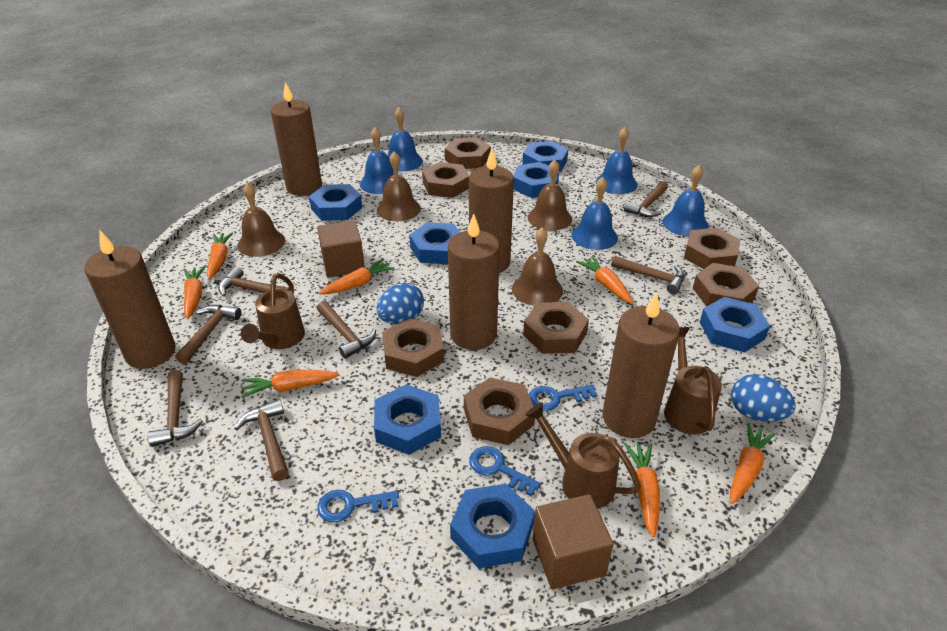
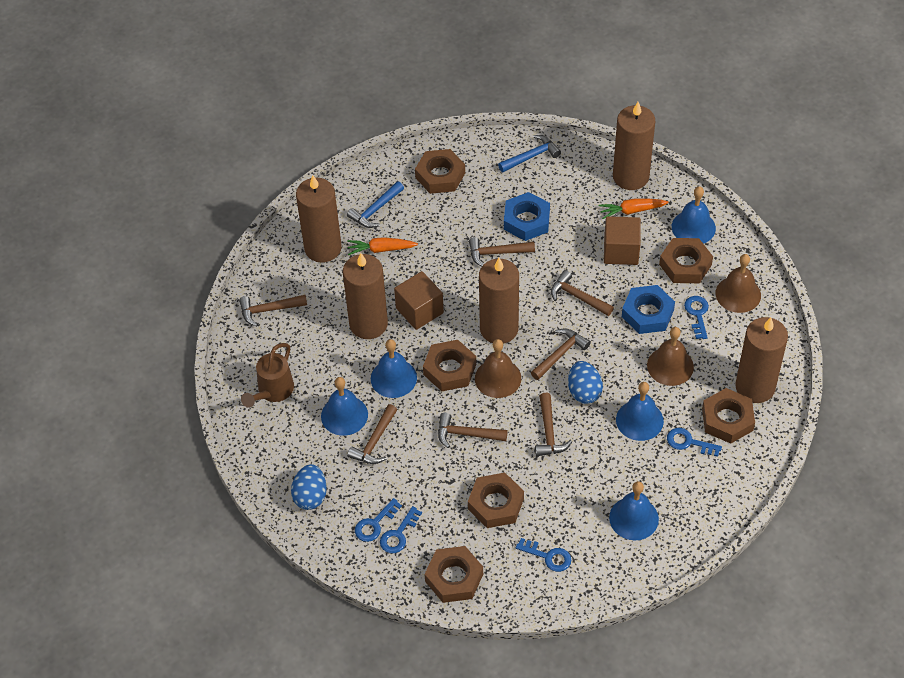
blue hammer: 0 -> 2
blue key: 3 -> 5
blue nut: 7 -> 2
brown bell: 4 -> 3
brown nut: 7 -> 6
brown watering can: 3 -> 1
orange carrot: 7 -> 2

